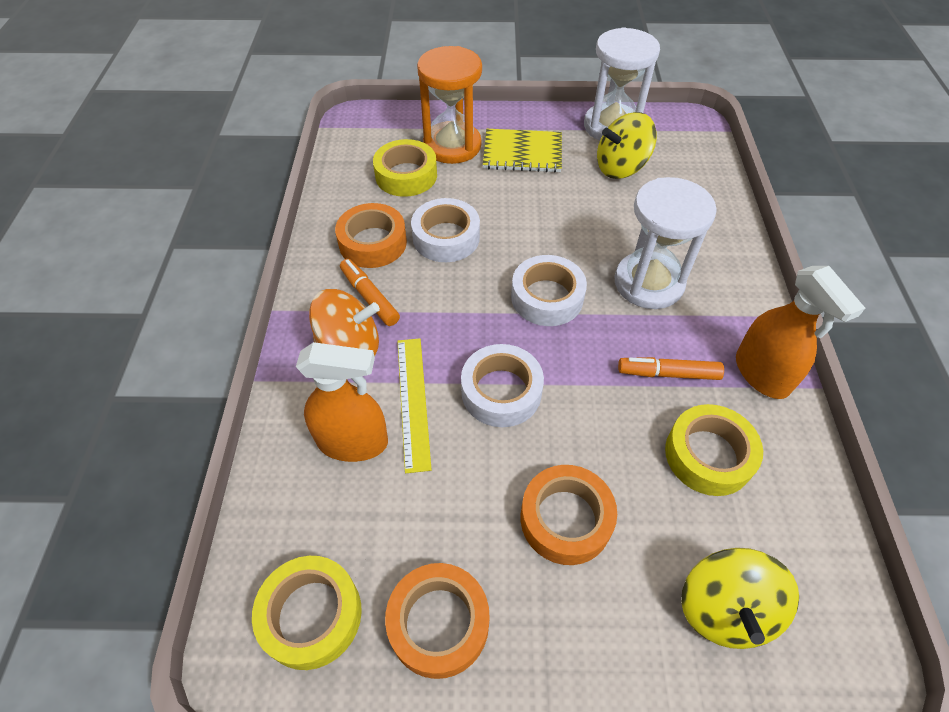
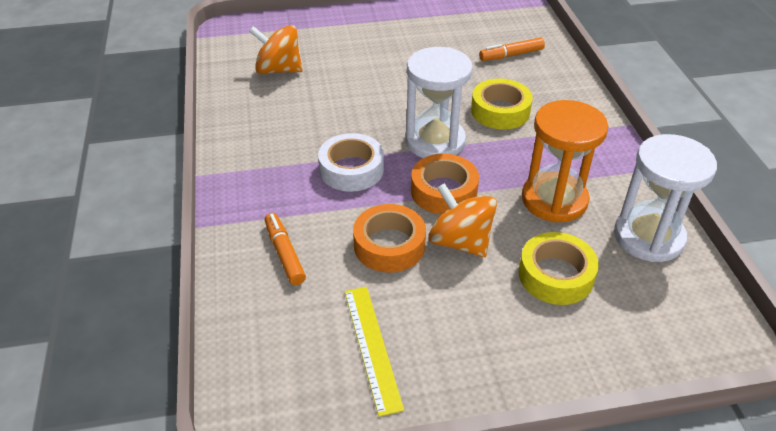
orange spinning top: 1 -> 2
orange spray bottle: 2 -> 0
orange tape: 3 -> 2
white tape: 3 -> 1
yellow notebook: 1 -> 0
yellow spinning top: 2 -> 0
yellow tape: 3 -> 2

